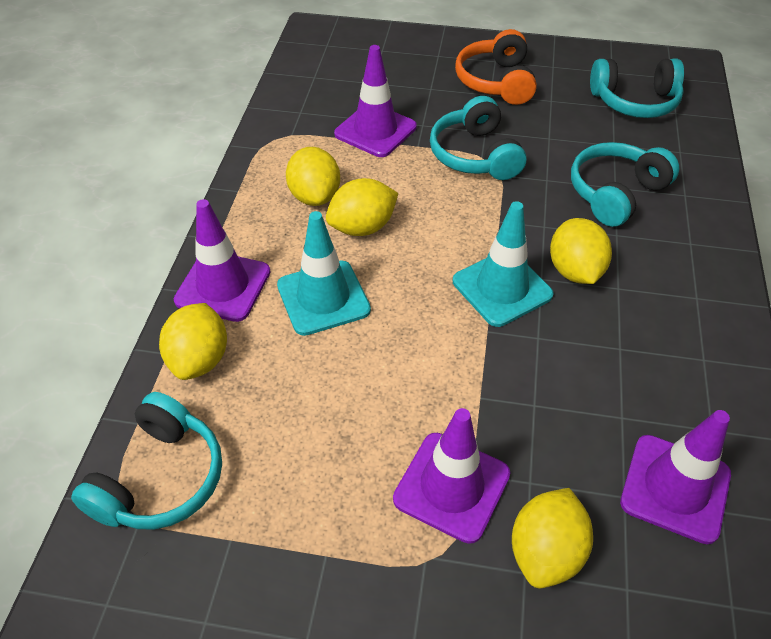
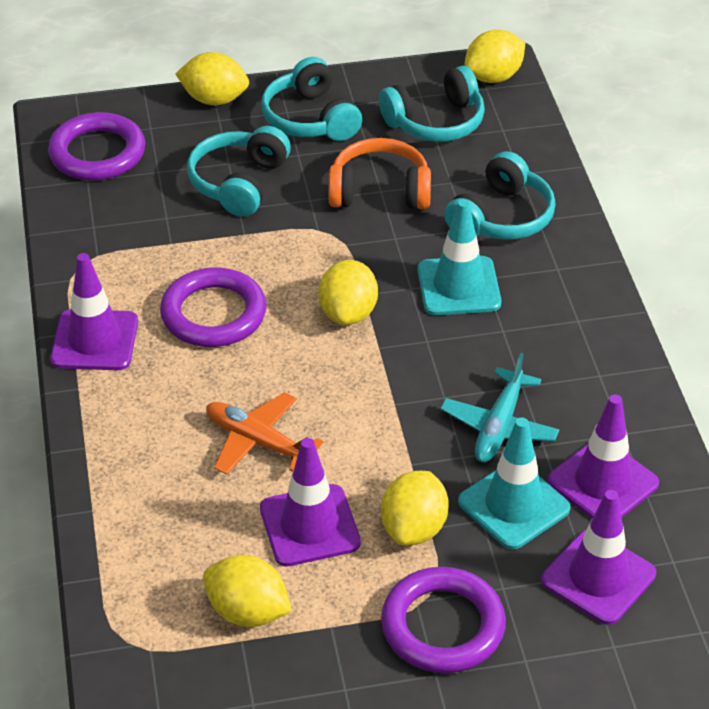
orange plane: 0 -> 1
purple ring: 0 -> 3
turquoise plane: 0 -> 1

